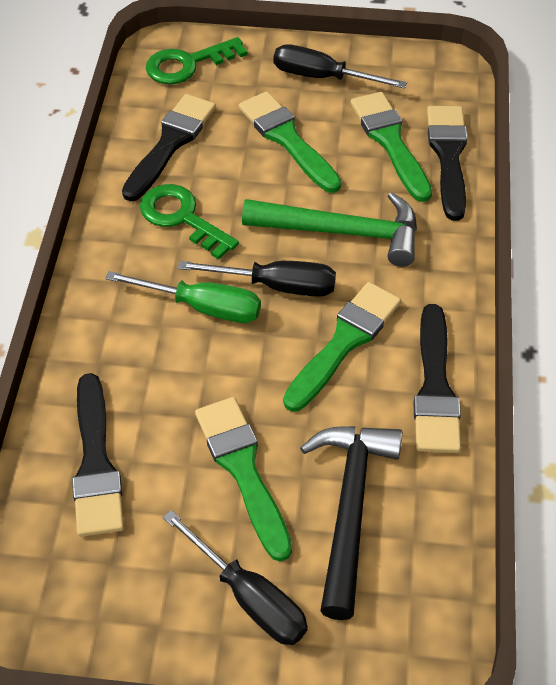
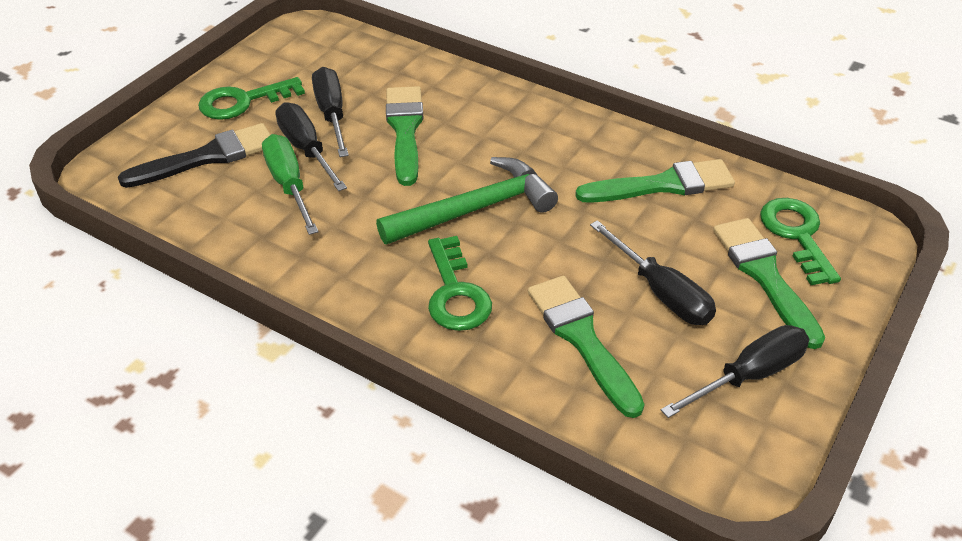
black brush: 4 -> 1
black hammer: 1 -> 0
black screwdriver: 3 -> 4
green key: 2 -> 3

